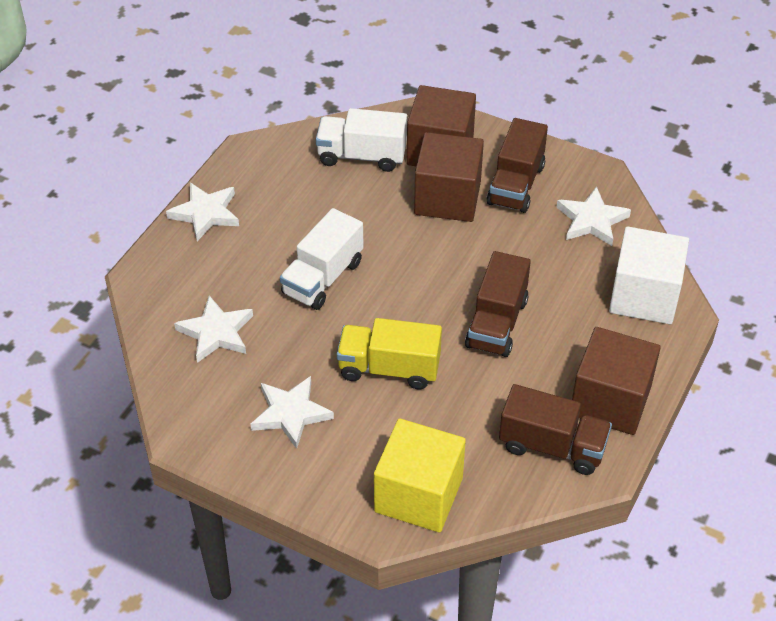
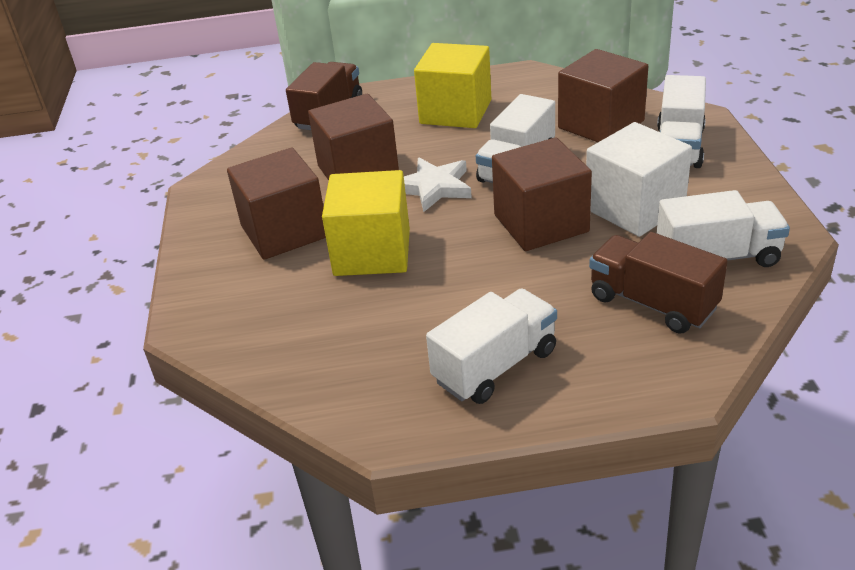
brown cube: 3 -> 4
brown truck: 3 -> 2
white star: 4 -> 1
white truck: 2 -> 4
yellow cube: 1 -> 2
yellow truck: 1 -> 0

